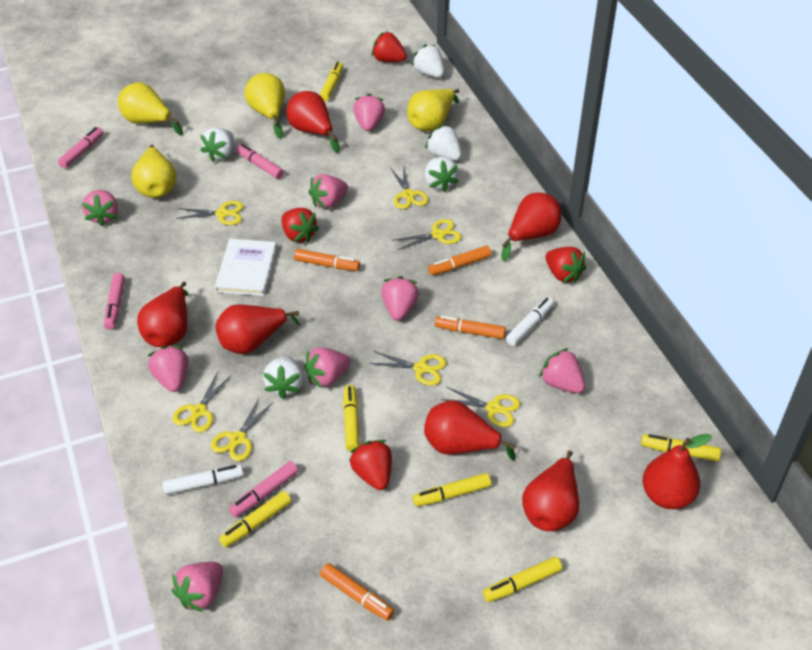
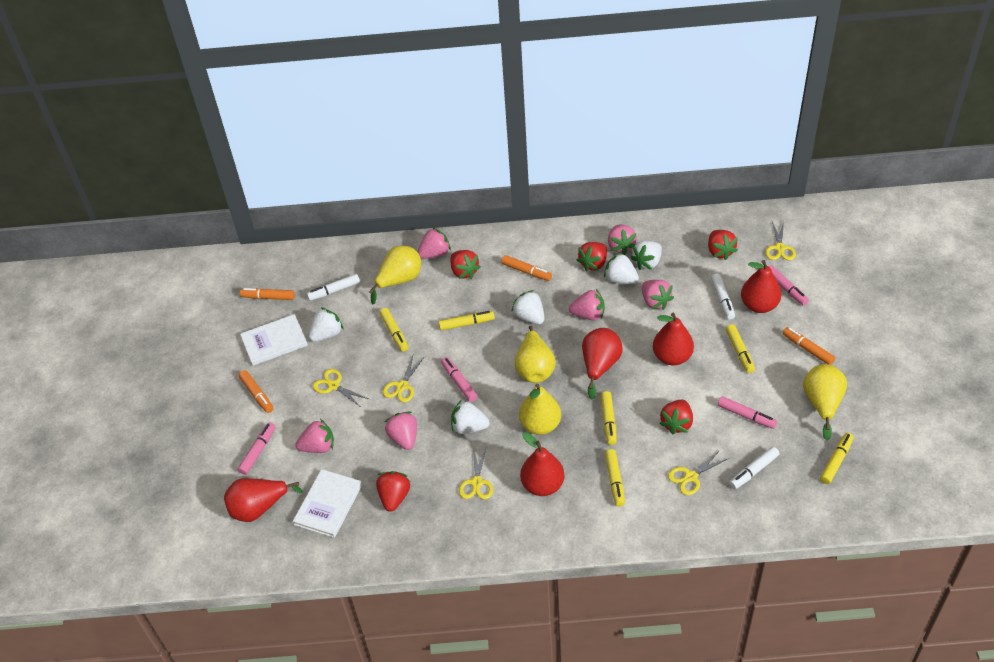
pink strawberry: 8 -> 6
red pear: 7 -> 5
red strawberry: 4 -> 5
white book: 1 -> 2
white marker: 2 -> 3
yellow scissors: 7 -> 5

